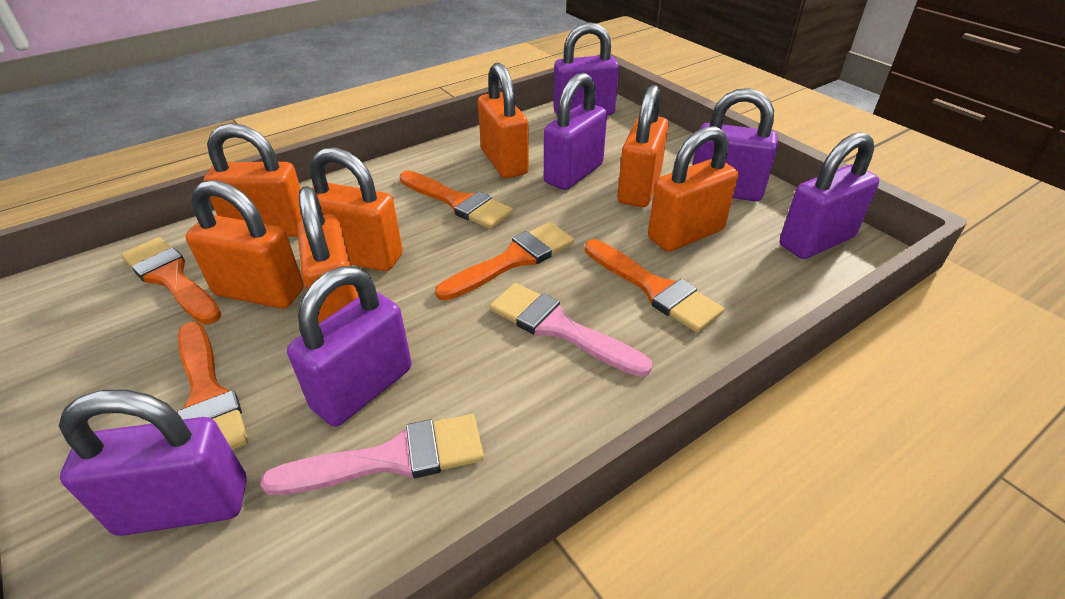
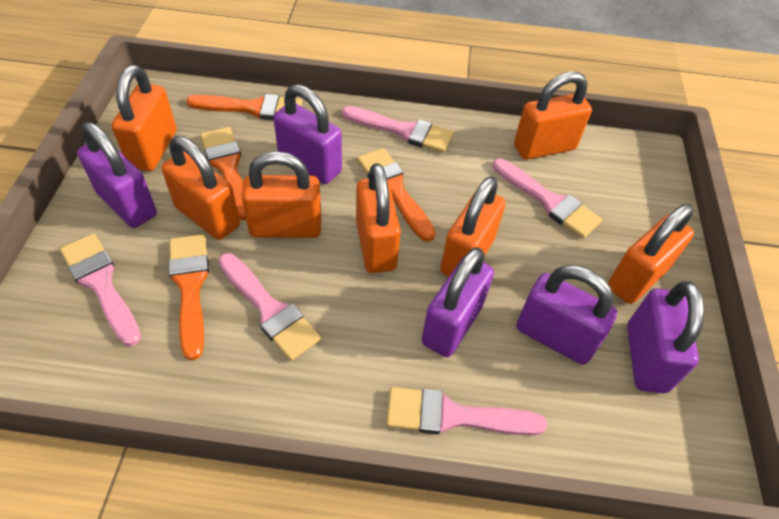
orange brush: 5 -> 4
pink brush: 2 -> 5
purple padlock: 6 -> 5

